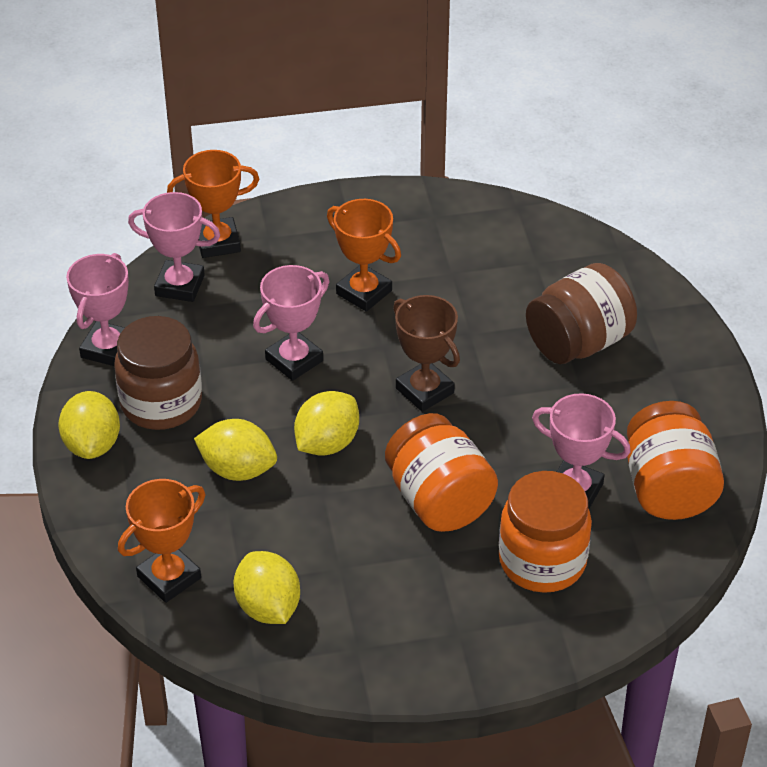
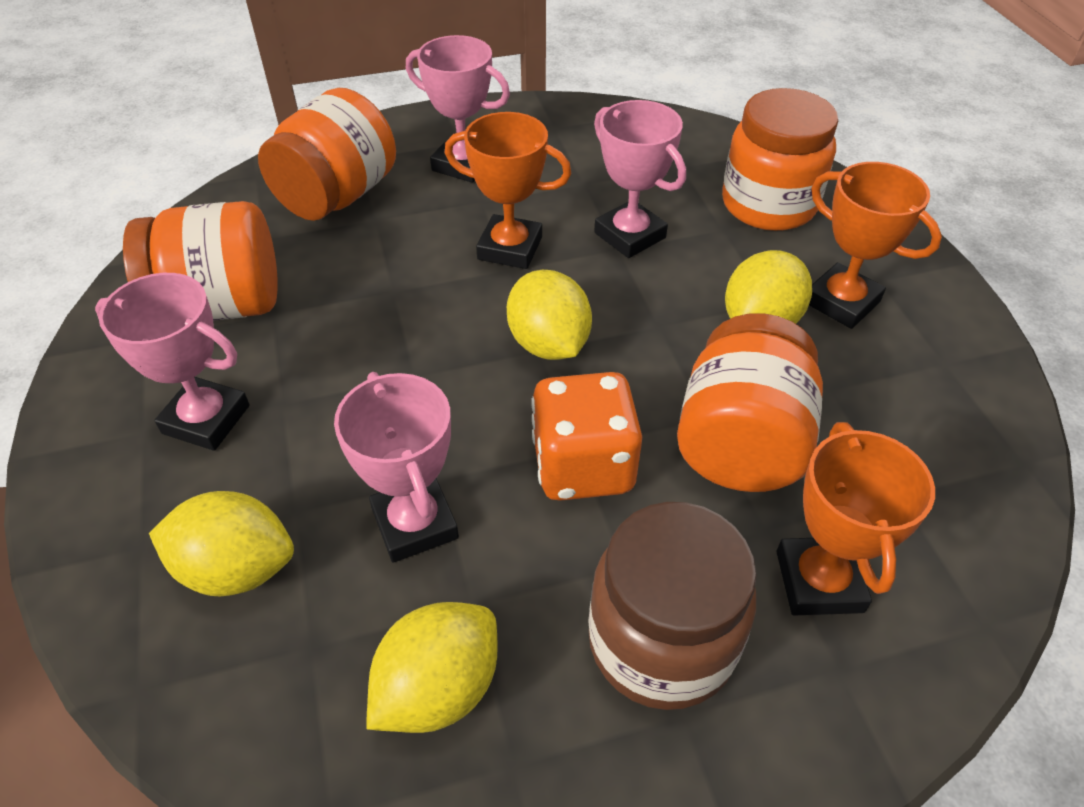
brown jar: 2 -> 1
brown trophy: 1 -> 0
orange dice: 0 -> 1
orange jar: 3 -> 4

